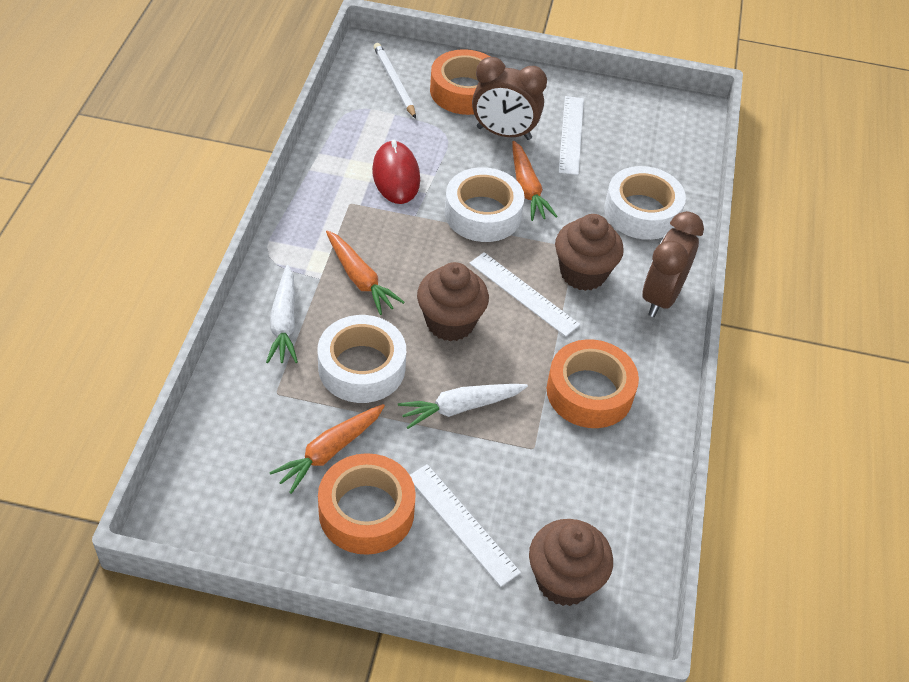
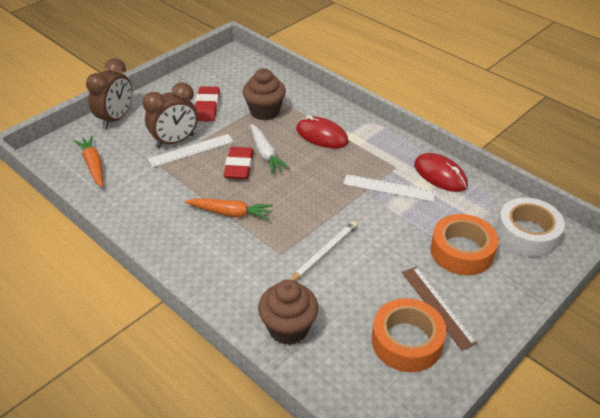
brown cupcake: 3 -> 2
brown ruler: 0 -> 1
orange carrot: 3 -> 2
orange tape: 3 -> 2
red eraser: 0 -> 2
red mouse: 1 -> 2
white carrot: 2 -> 1
white ruler: 3 -> 2
white tape: 3 -> 1

